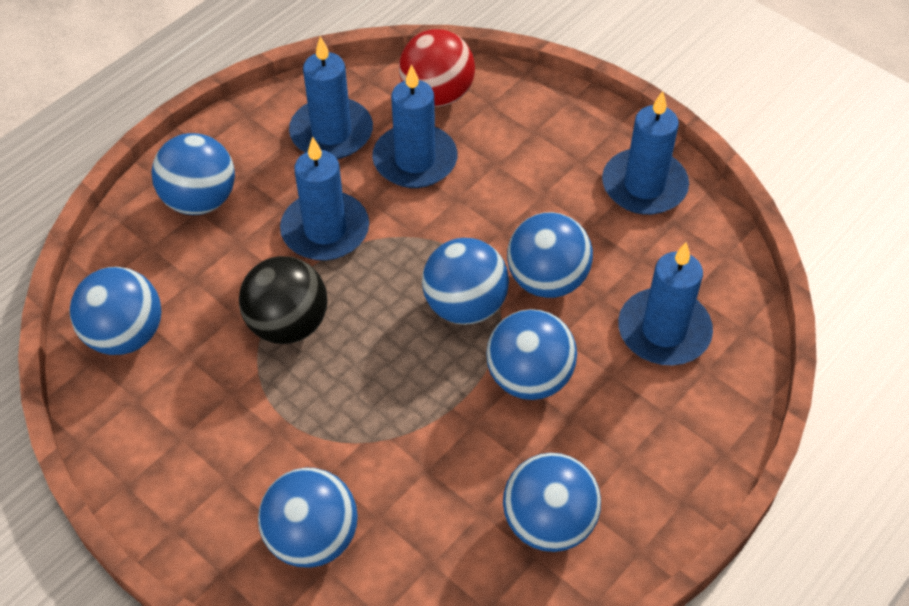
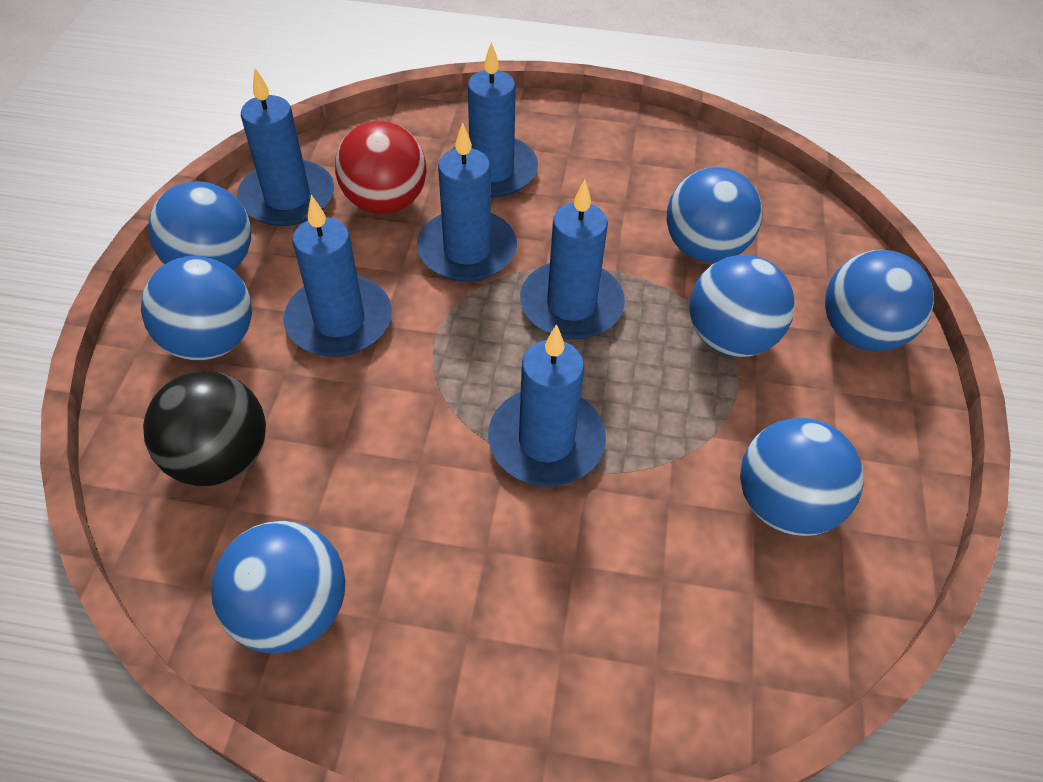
blue candle: 5 -> 6

